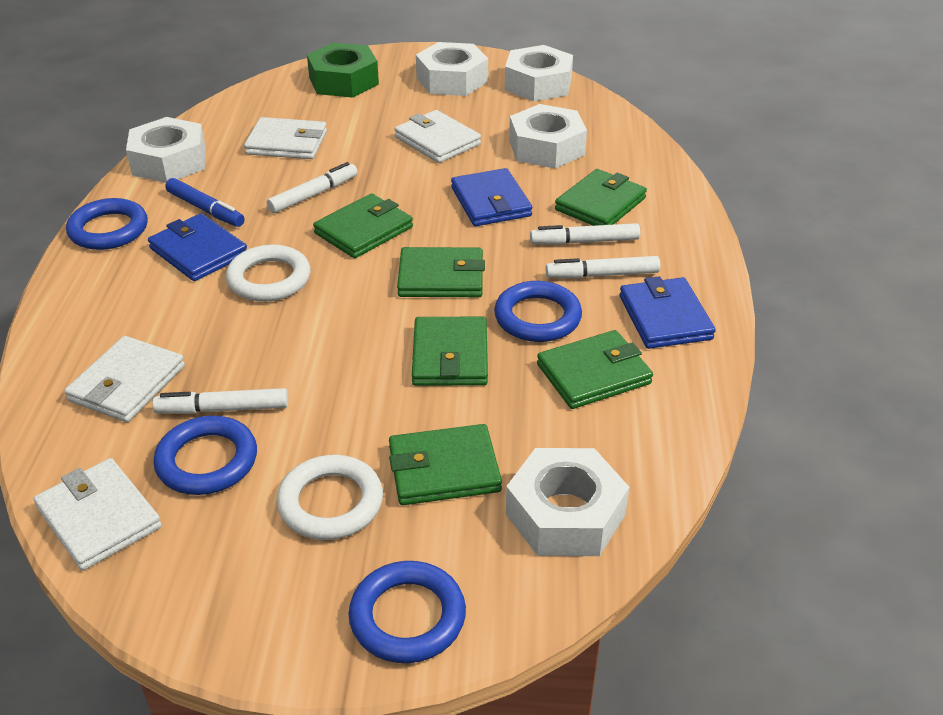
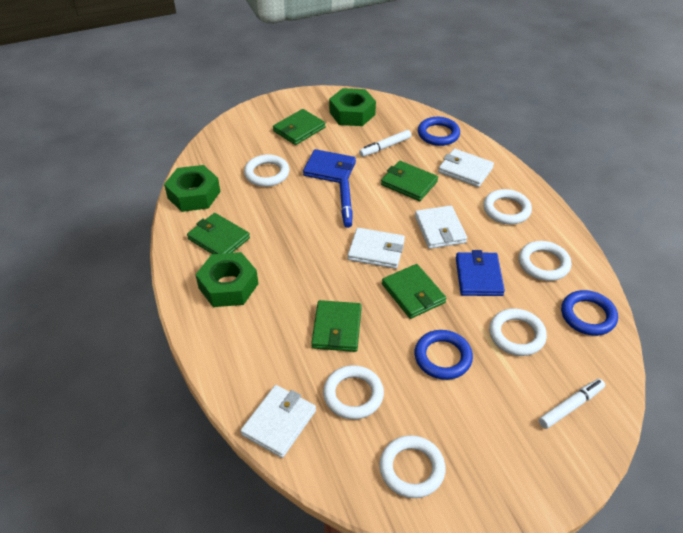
blue ring: 4 -> 3
blue wallet: 3 -> 2
green nut: 1 -> 3
green wallet: 6 -> 5
white marker: 4 -> 2
white nut: 5 -> 0
white ring: 2 -> 6

